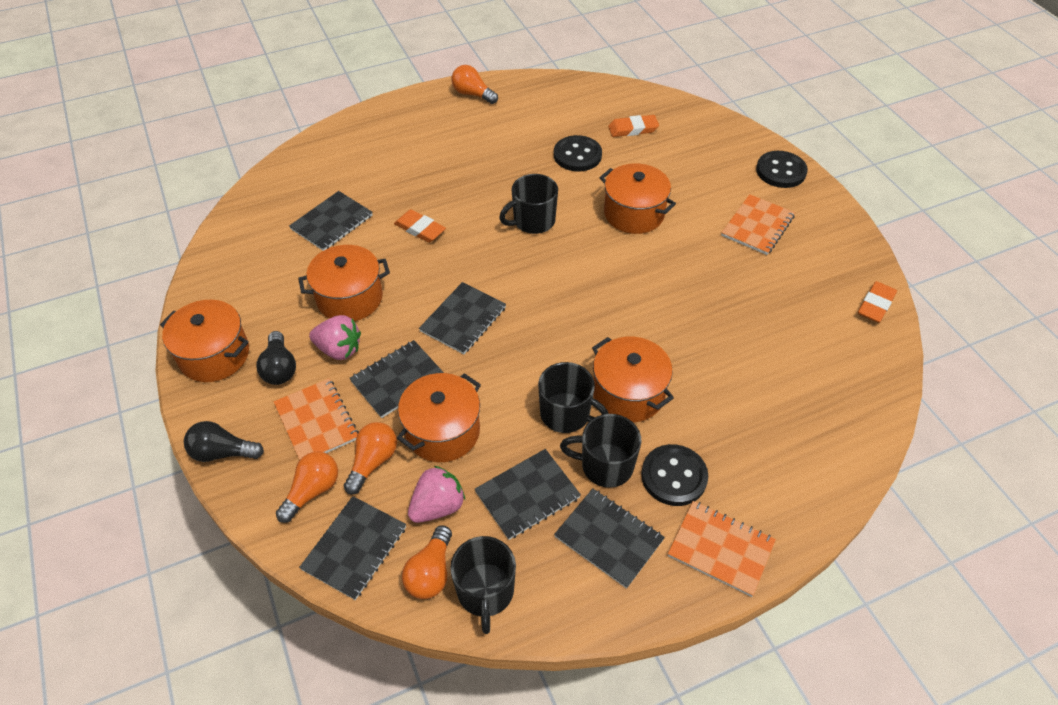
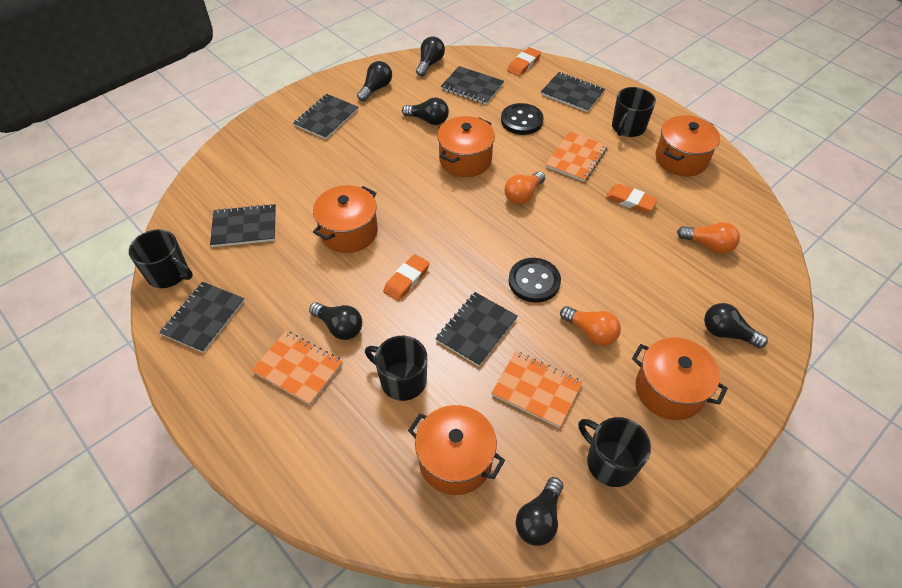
black button: 3 -> 2
black light bulb: 2 -> 6
orange light bulb: 4 -> 3
pink strawberry: 2 -> 0

